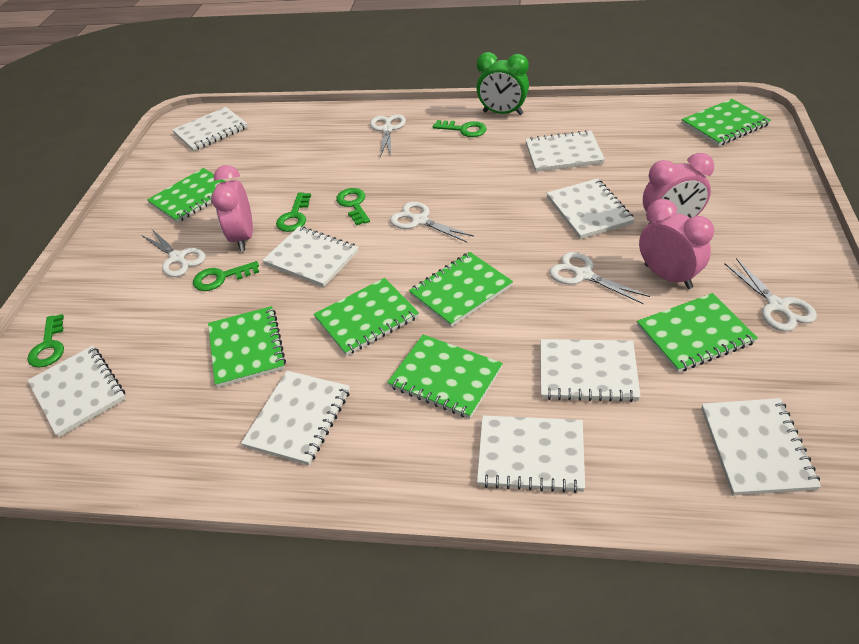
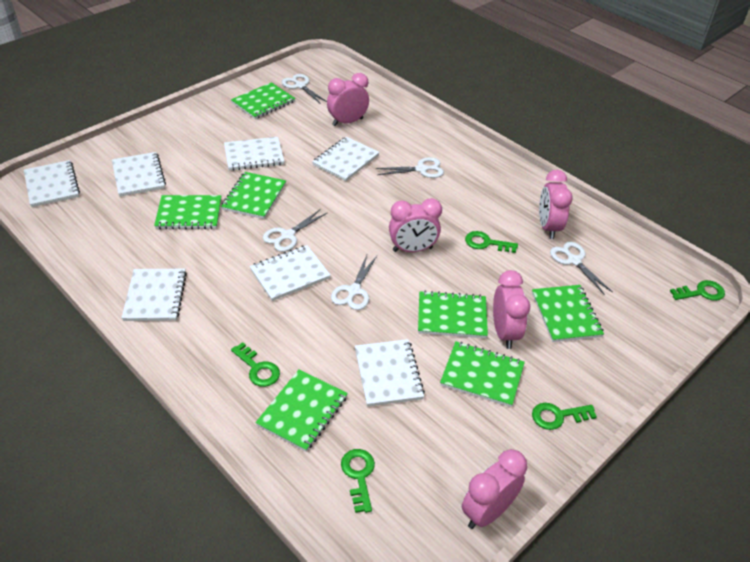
green clock: 1 -> 0
pink clock: 3 -> 5
white notebook: 9 -> 7

